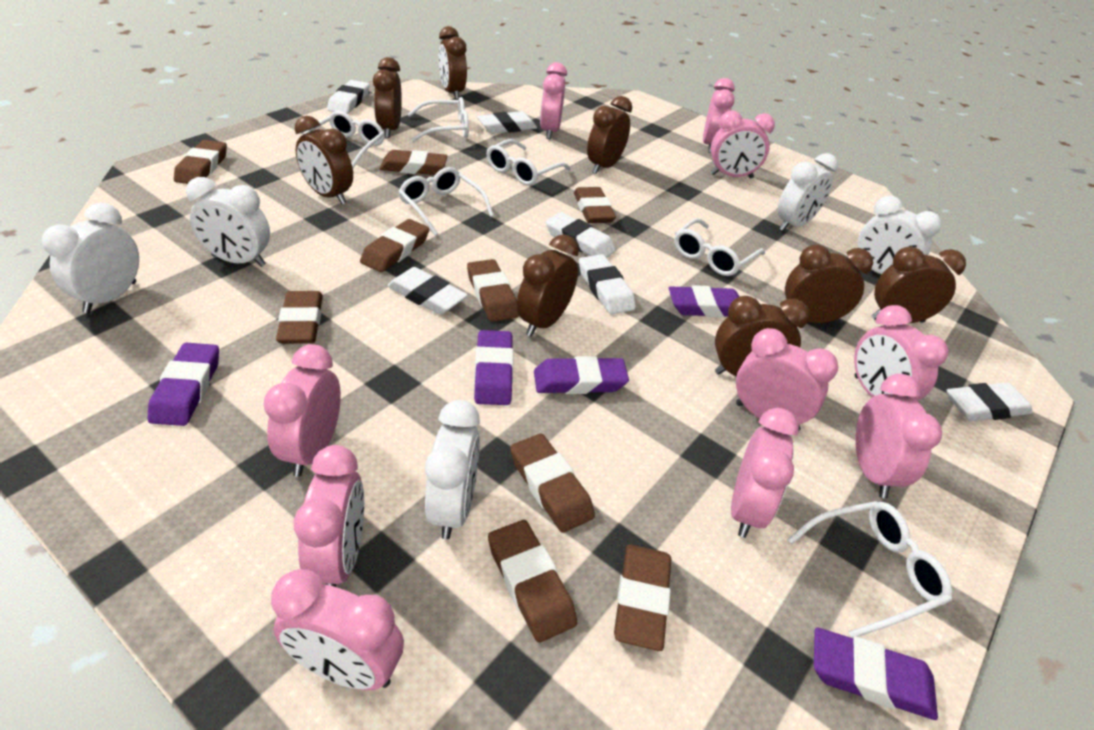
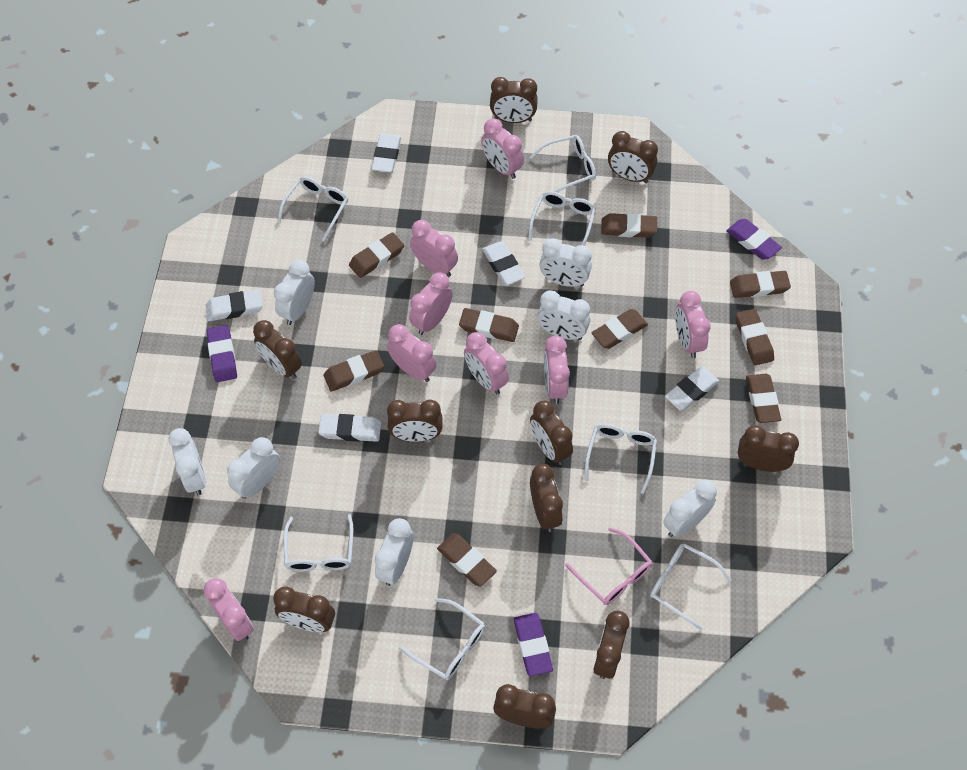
brown clock: 8 -> 10
pink clock: 10 -> 8
pink glasses: 0 -> 1
purple eraser: 5 -> 3
white clock: 5 -> 7
white eraser: 6 -> 5
white glasses: 6 -> 7

